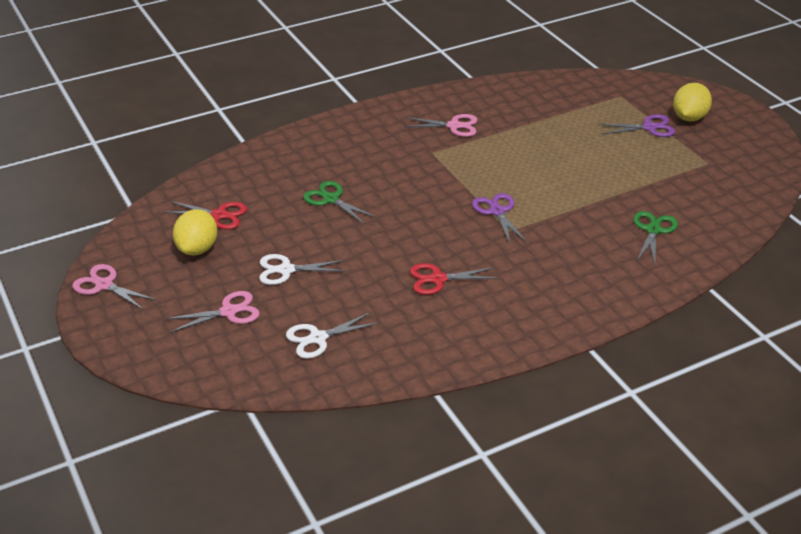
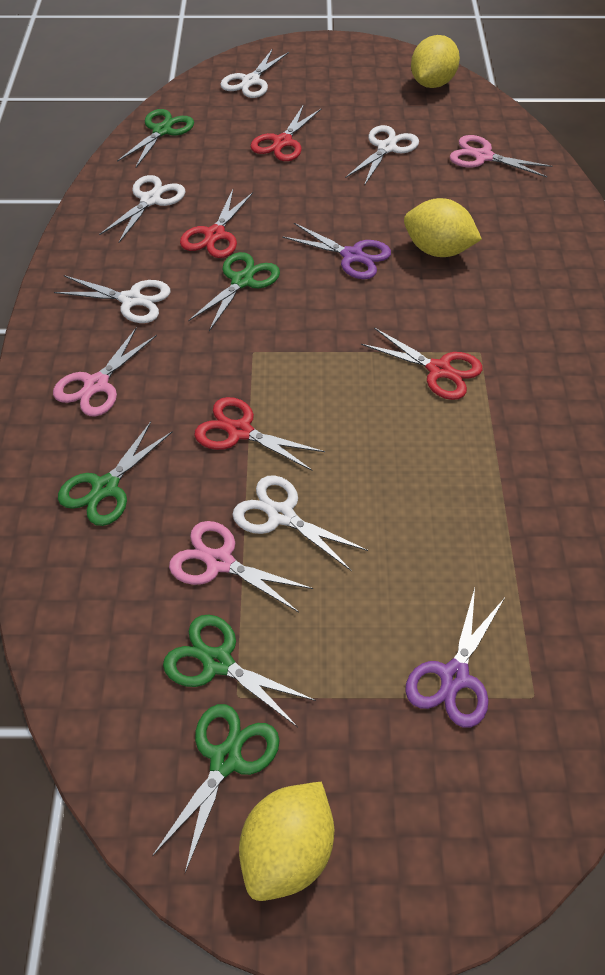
green scissors: 2 -> 5
red scissors: 2 -> 4
white scissors: 2 -> 5
yellow lemon: 2 -> 3

